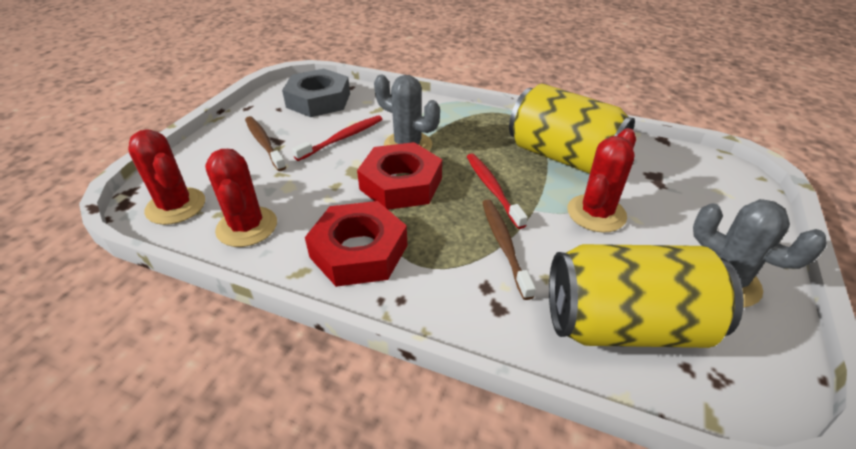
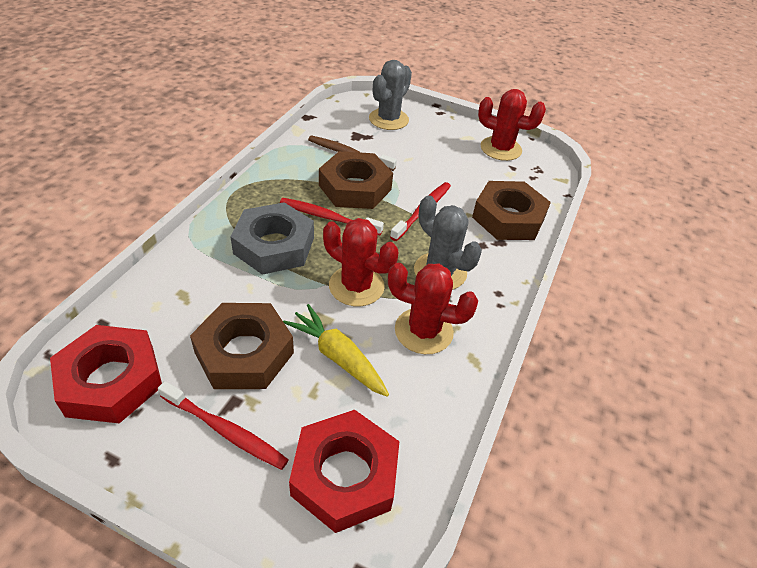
brown nut: 0 -> 3
brown toothbrush: 2 -> 1
red toothbrush: 2 -> 3
yellow can: 2 -> 0
yellow carrot: 0 -> 1

